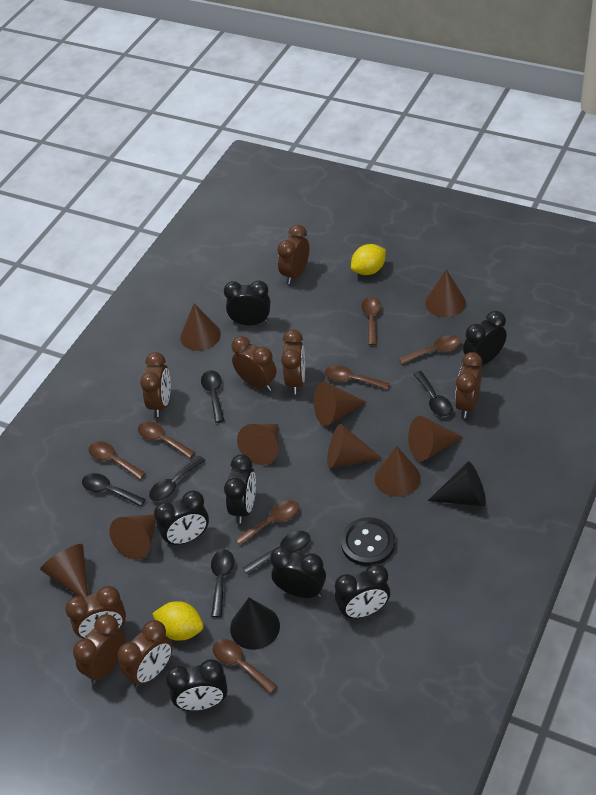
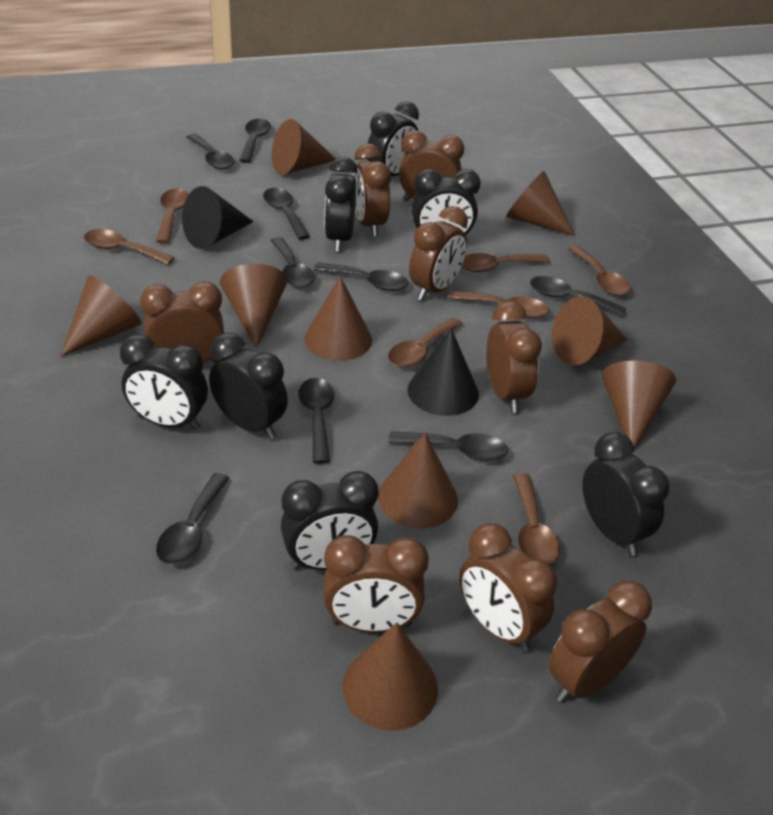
black button: 1 -> 0
black spoon: 6 -> 9
yellow lemon: 2 -> 0

